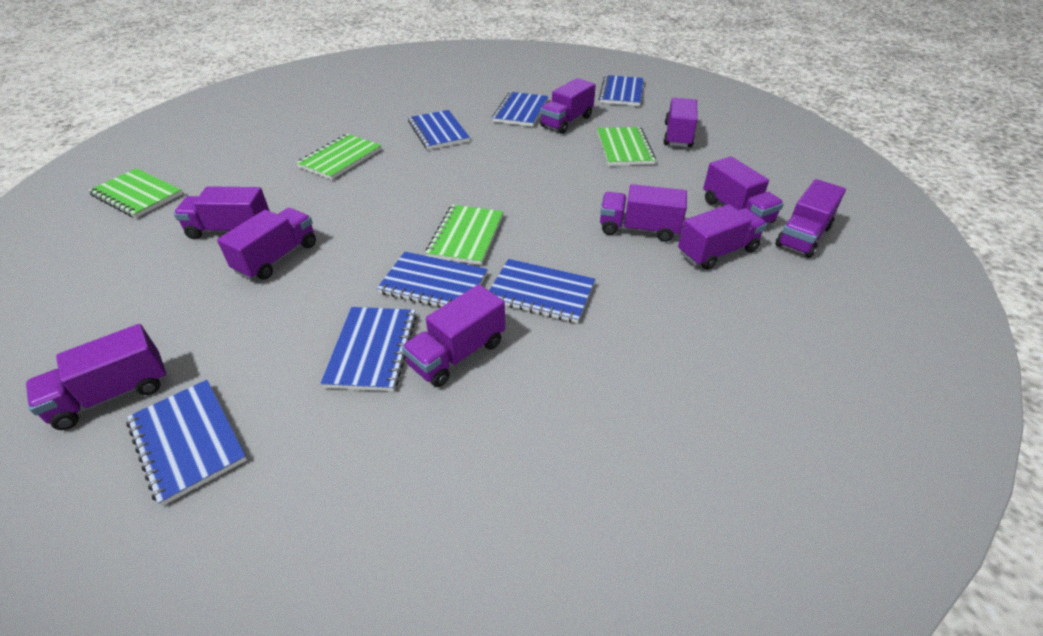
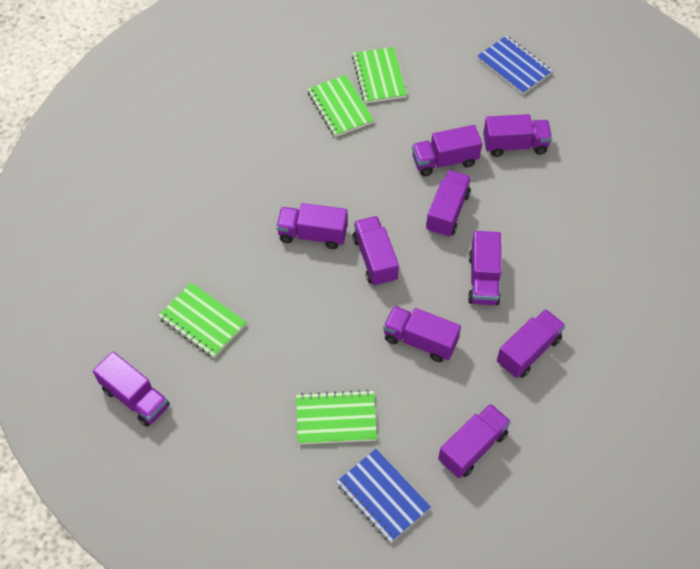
blue notebook: 7 -> 2

